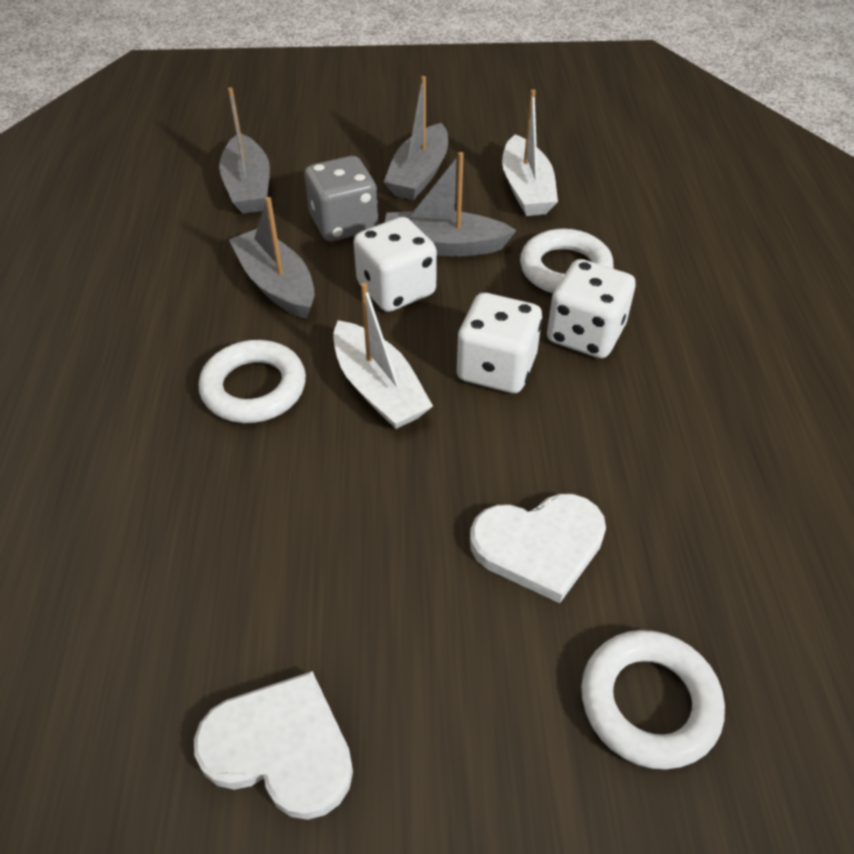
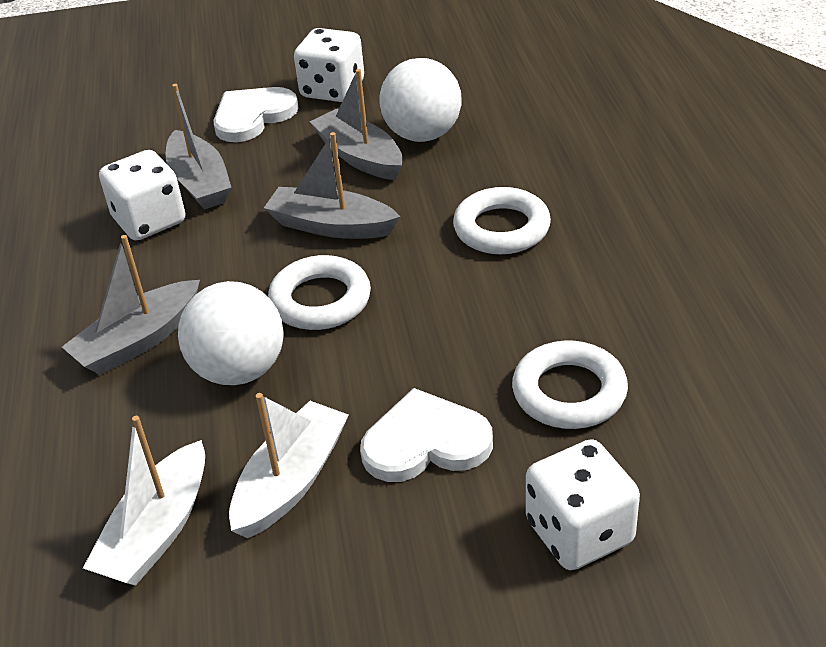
grey dice: 1 -> 0
white ball: 0 -> 2

